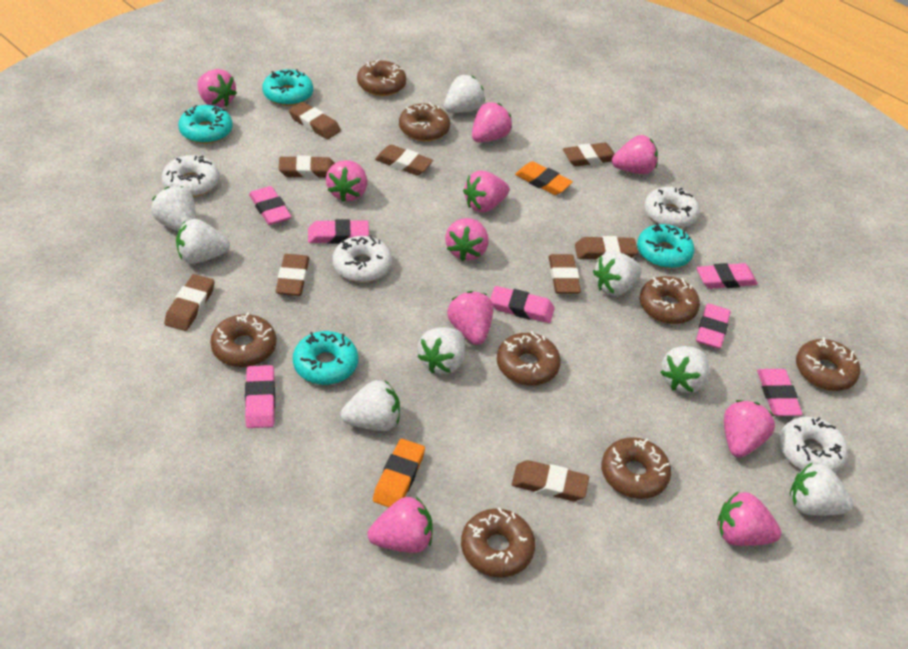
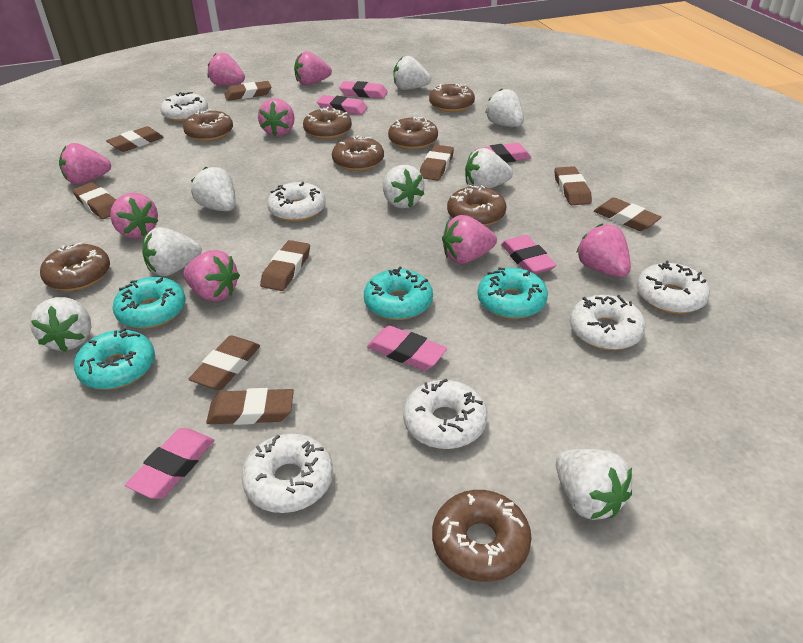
orange eraser: 2 -> 0
pink eraser: 7 -> 6
pink strawberry: 10 -> 8
white donut: 4 -> 6

